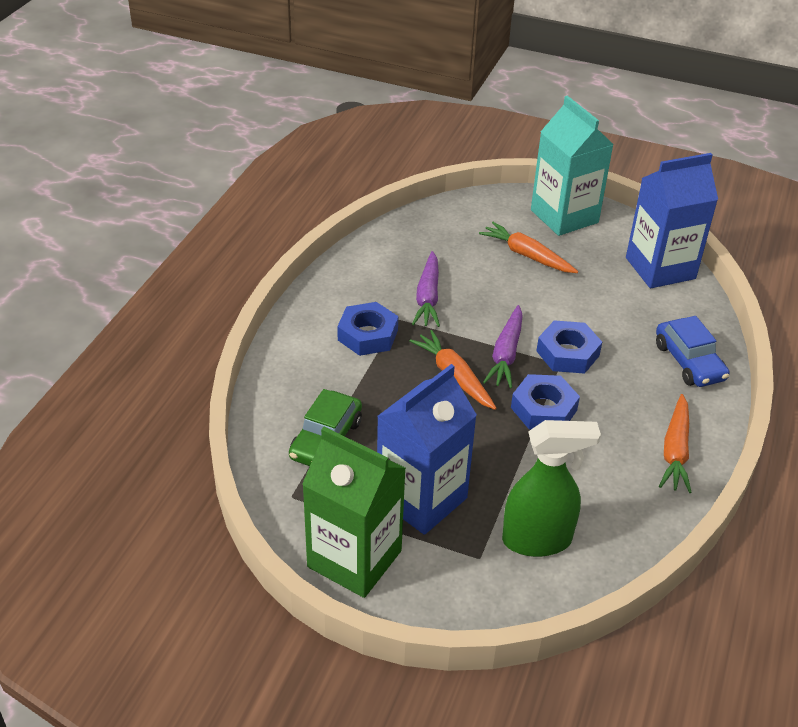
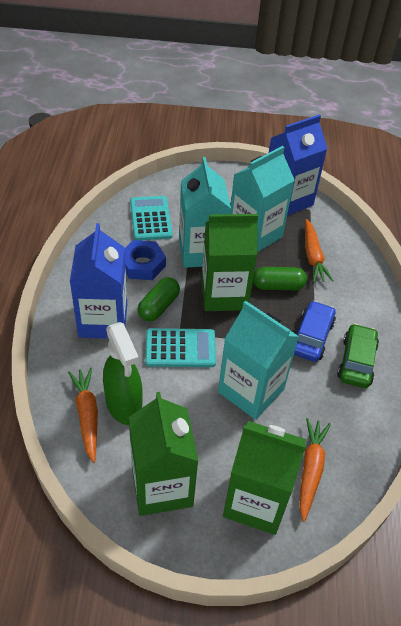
blue nut: 3 -> 1
green capsule: 0 -> 2
green carton: 1 -> 3
purple carrot: 2 -> 0
turquoise calculator: 0 -> 2
turquoise carton: 1 -> 3

